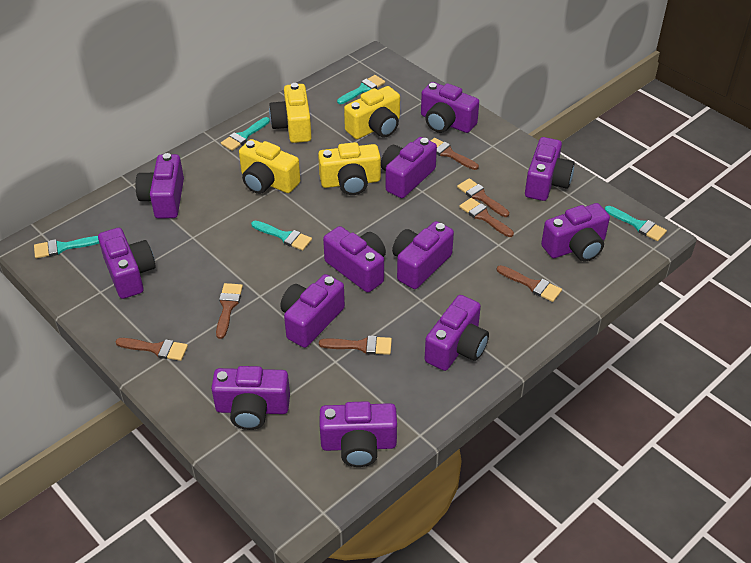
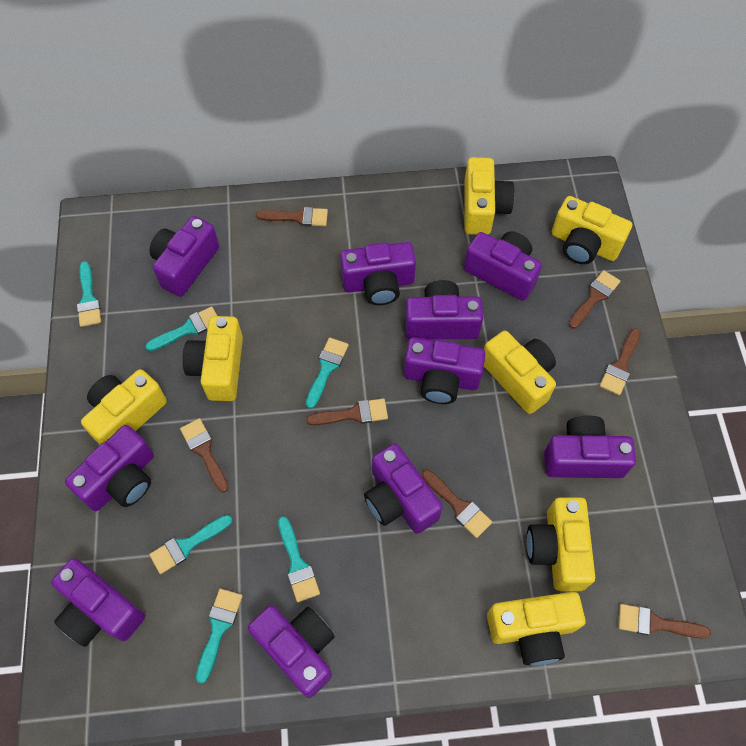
purple camera: 12 -> 10
turquoise brush: 5 -> 6
yellow camera: 4 -> 7

